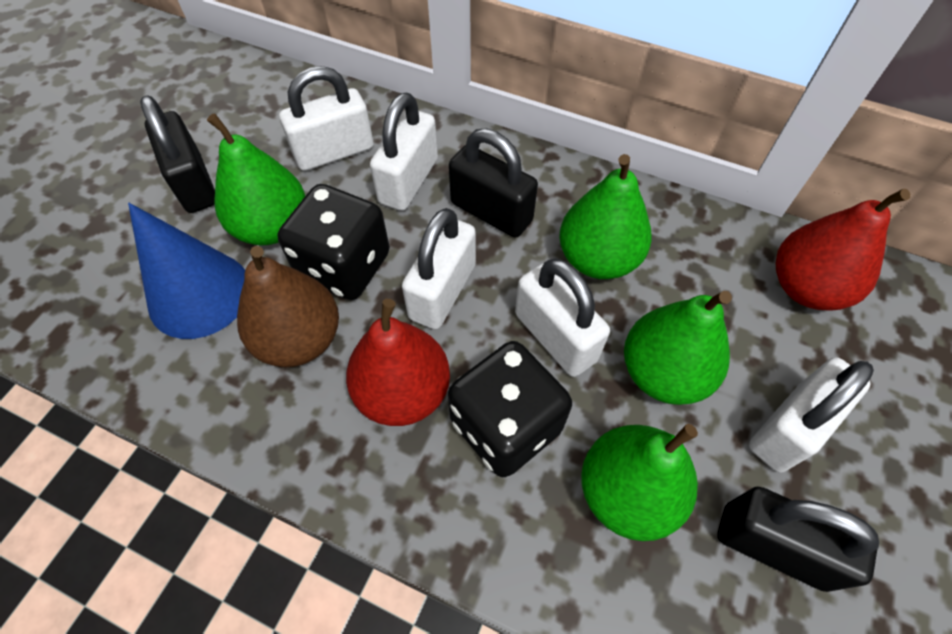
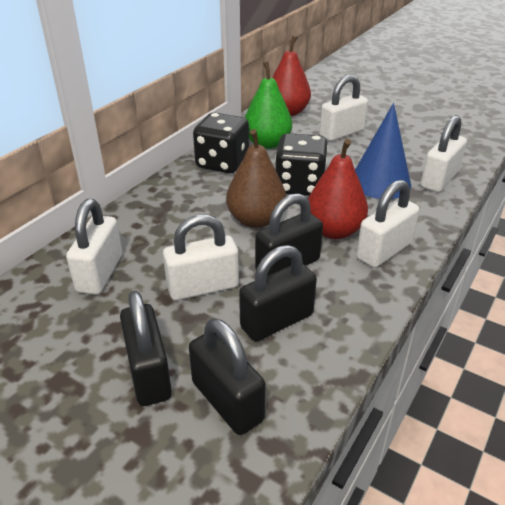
black padlock: 3 -> 4
green pear: 4 -> 1

